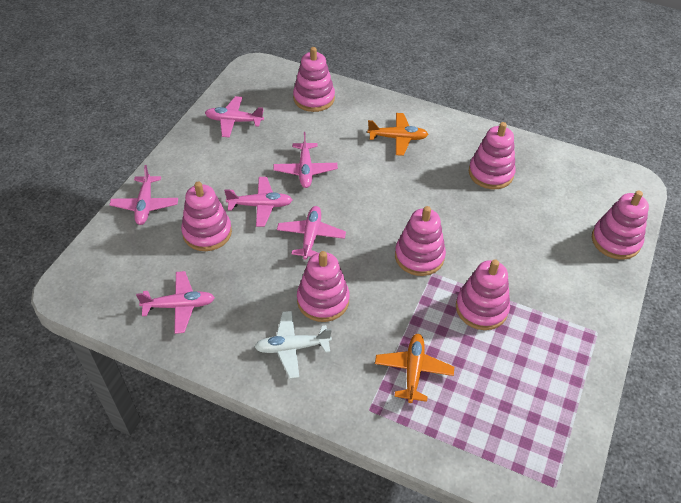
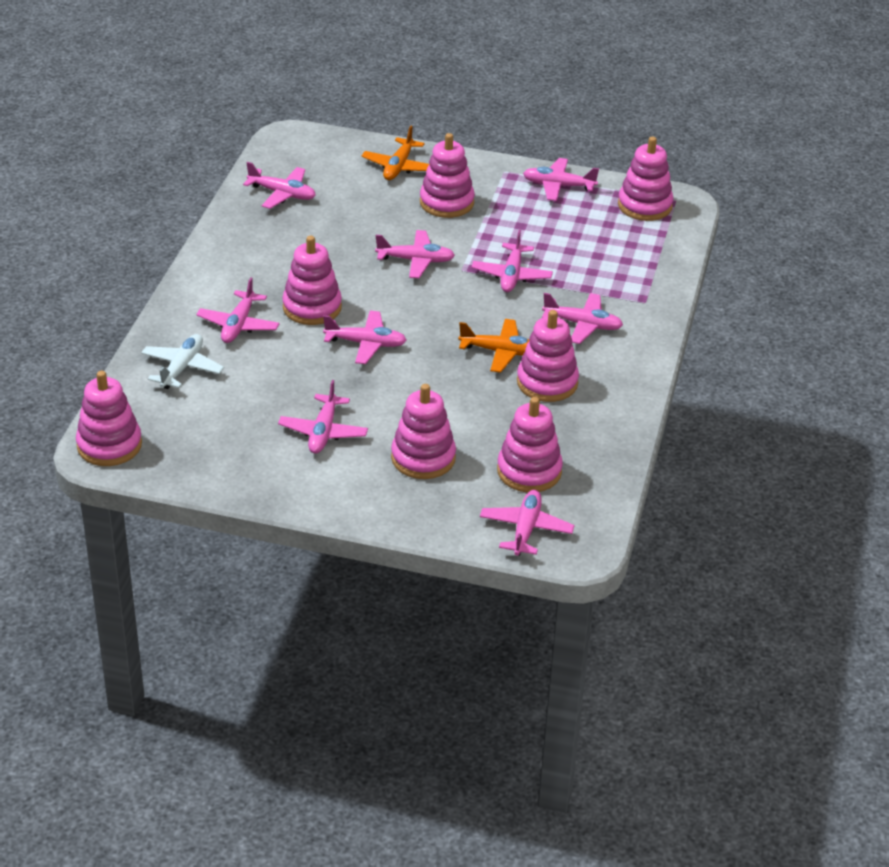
pink plane: 6 -> 9

